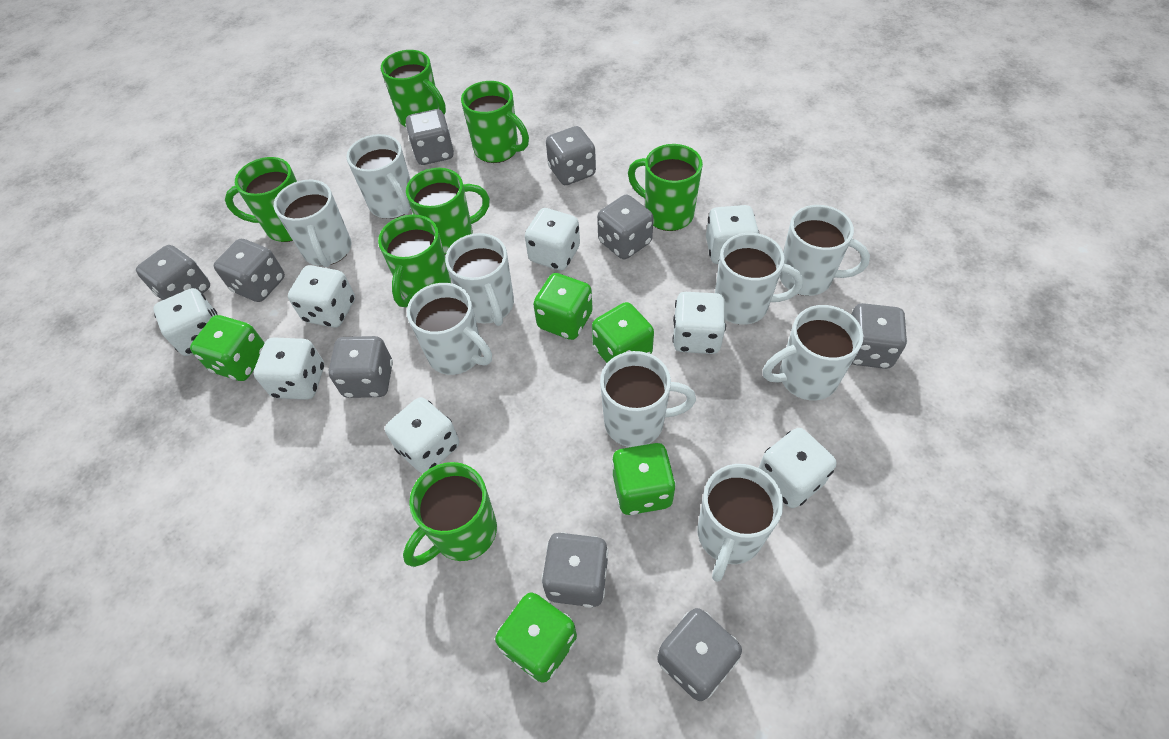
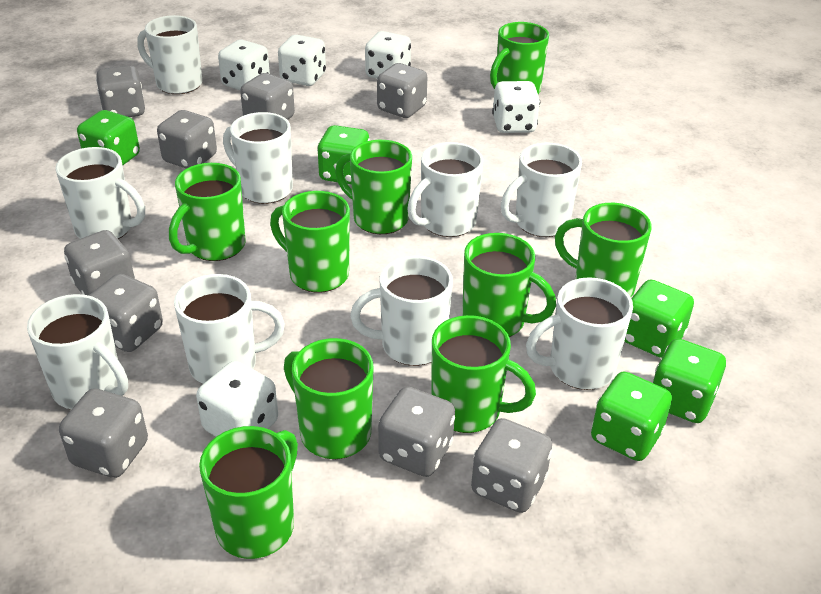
green mug: 7 -> 9
white dice: 8 -> 5

